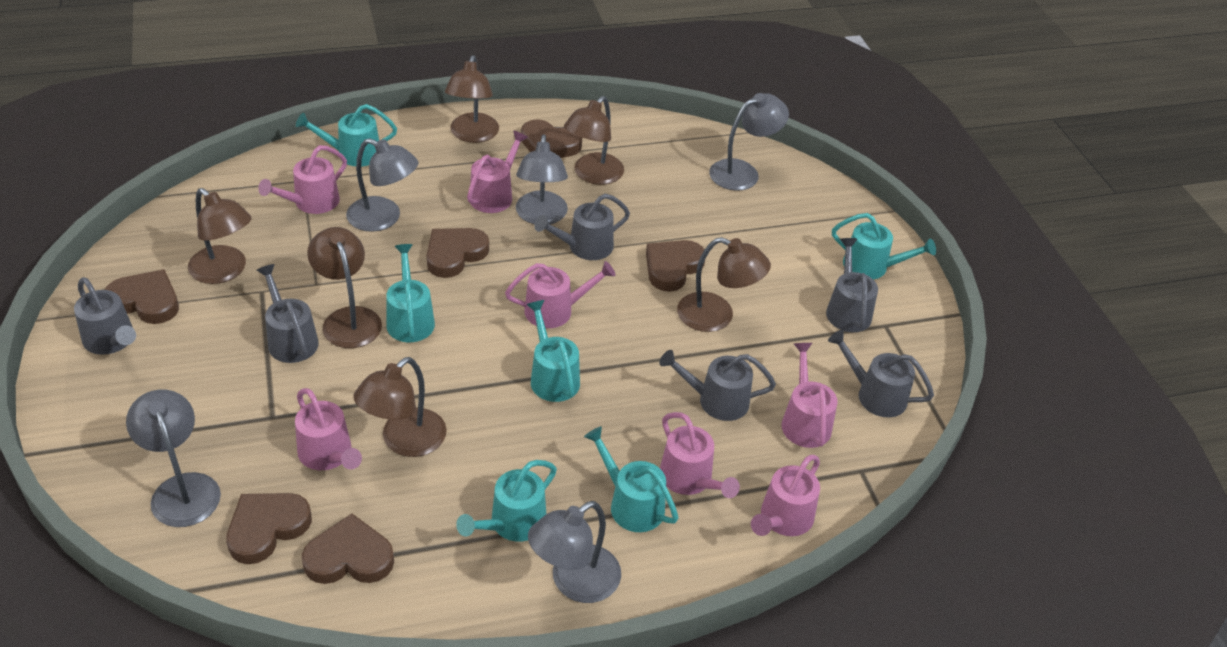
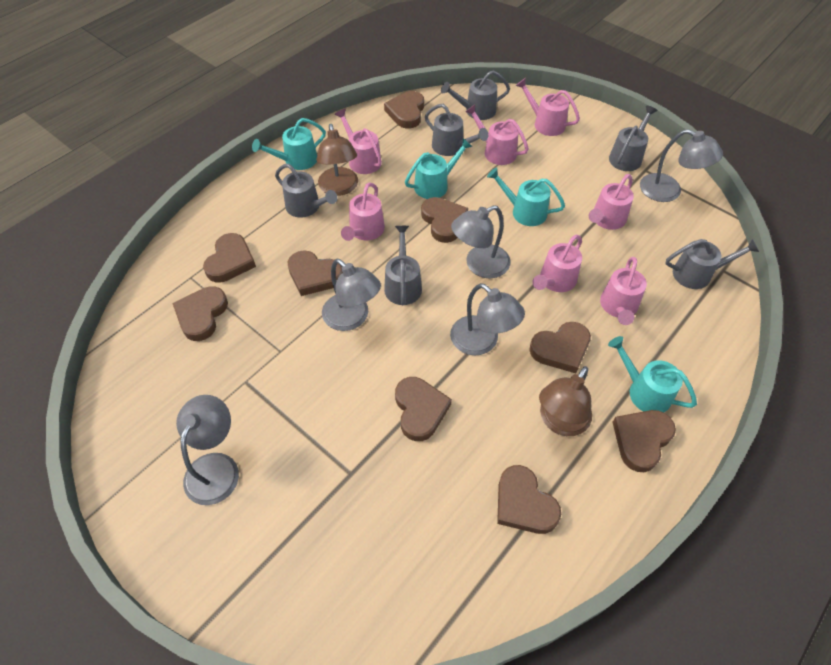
brown heart: 6 -> 9
brown lamp: 6 -> 2
turquoise watering can: 6 -> 4

